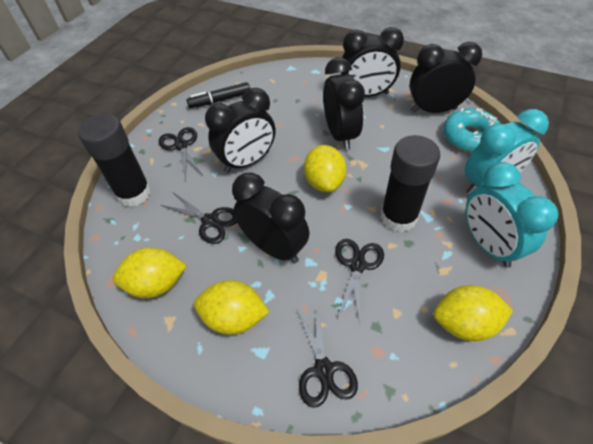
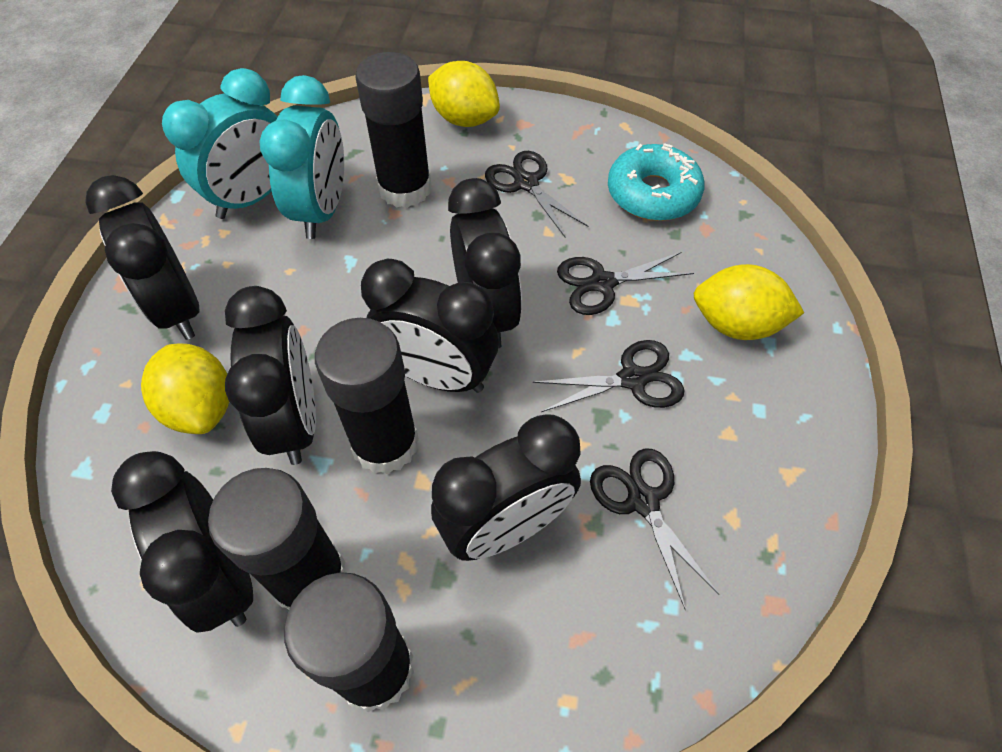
black clock: 5 -> 6
black glue stick: 2 -> 4
black marker: 1 -> 0
yellow lemon: 4 -> 3

